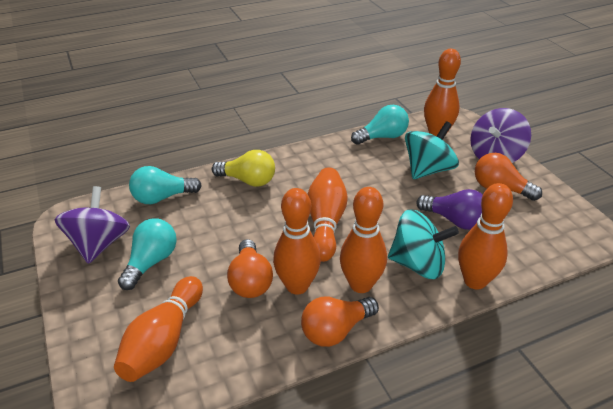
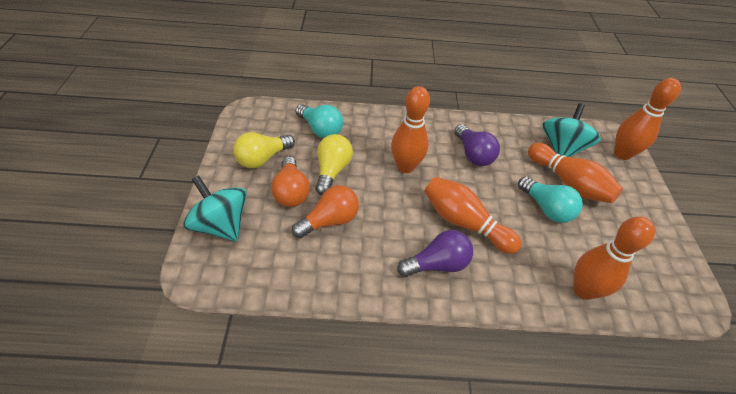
orange bowling pin: 6 -> 5
orange light bulb: 3 -> 2
purple light bulb: 1 -> 2
purple spinning top: 2 -> 0
turquoise light bulb: 3 -> 2
yellow light bulb: 1 -> 2

